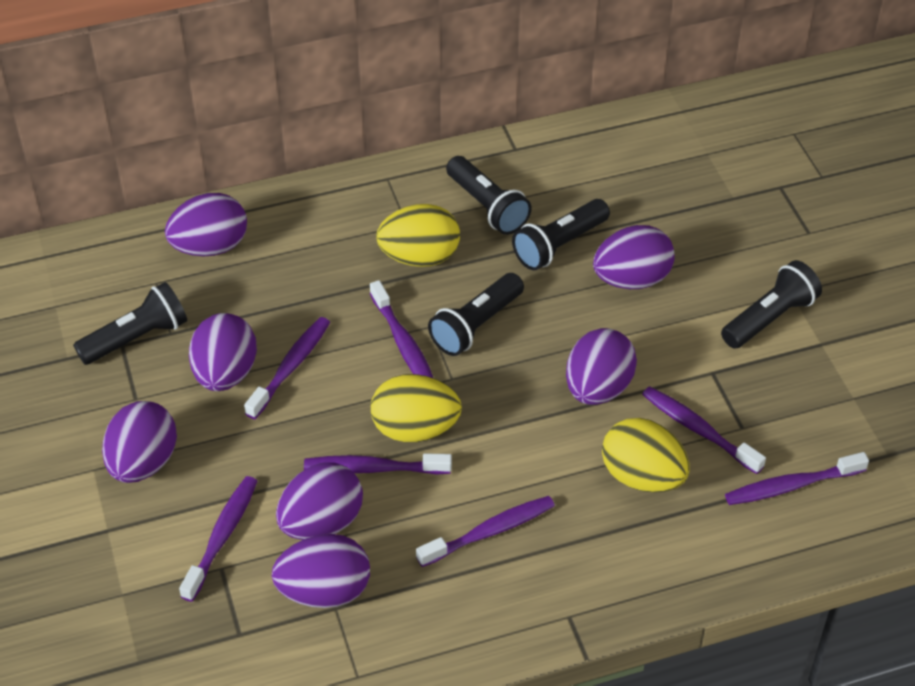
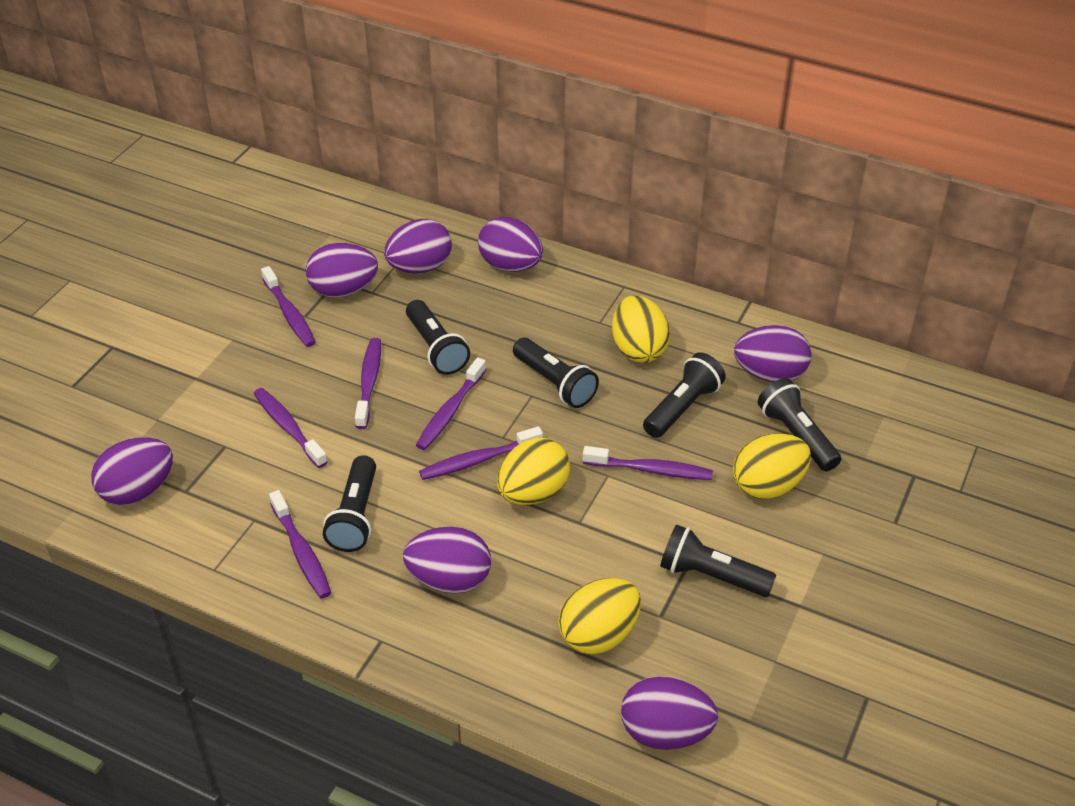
black flashlight: 5 -> 6
yellow egg: 3 -> 4

